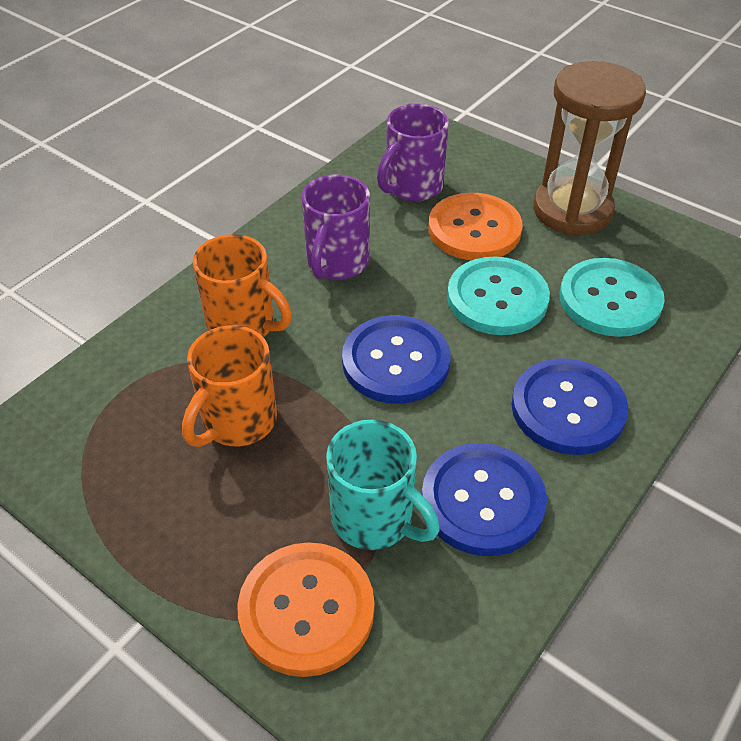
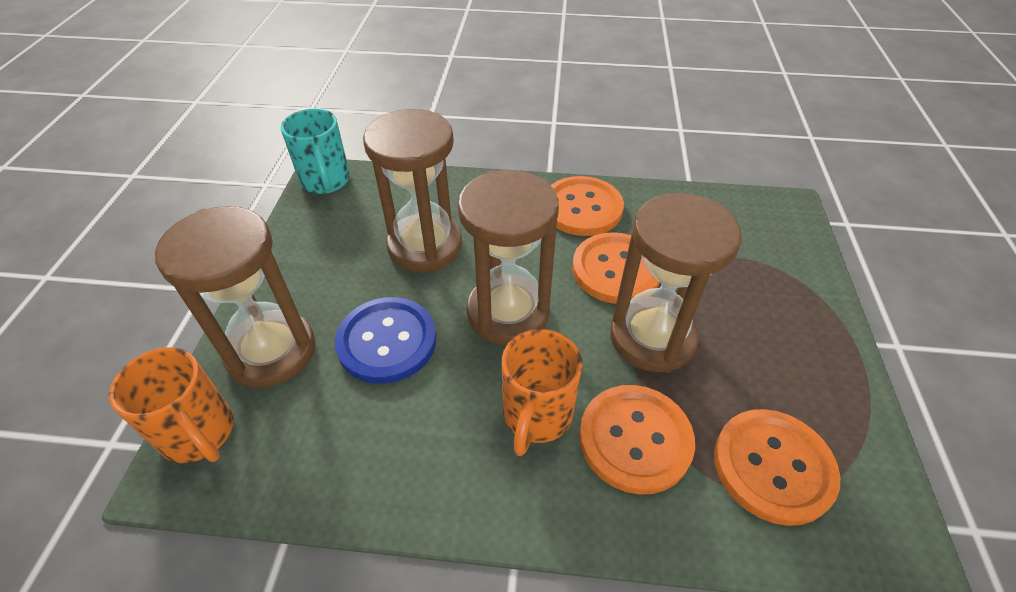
blue button: 3 -> 1
brown hourglass: 1 -> 4
orange button: 2 -> 4
purple mug: 2 -> 0
turquoise button: 2 -> 0

